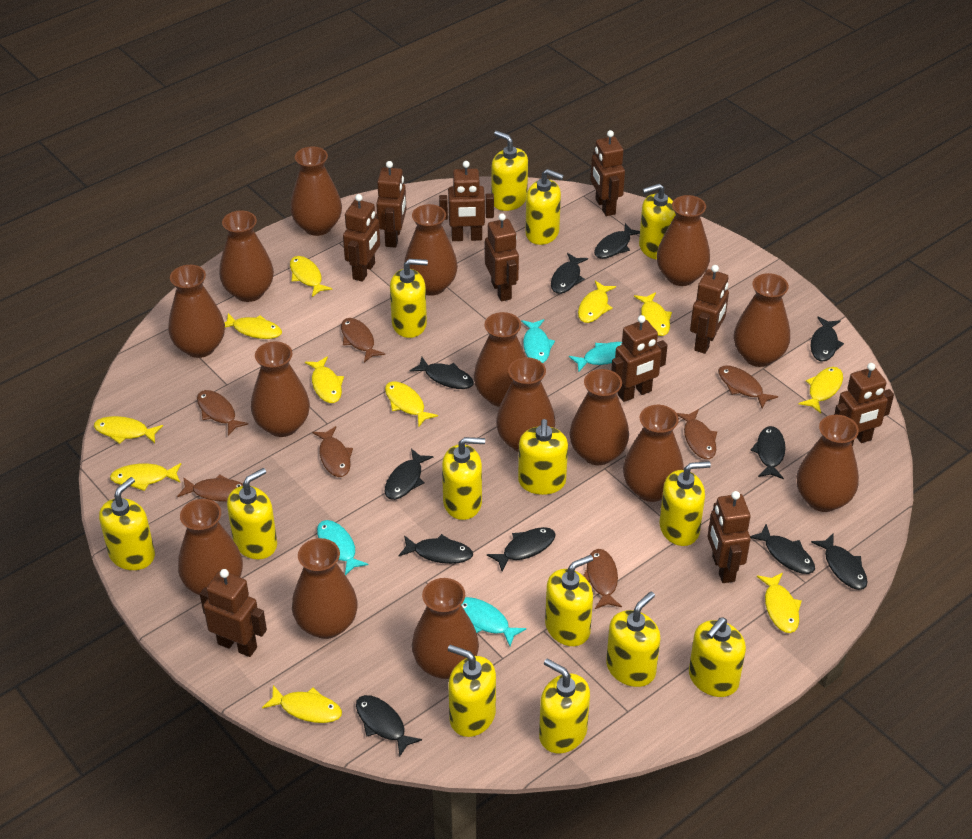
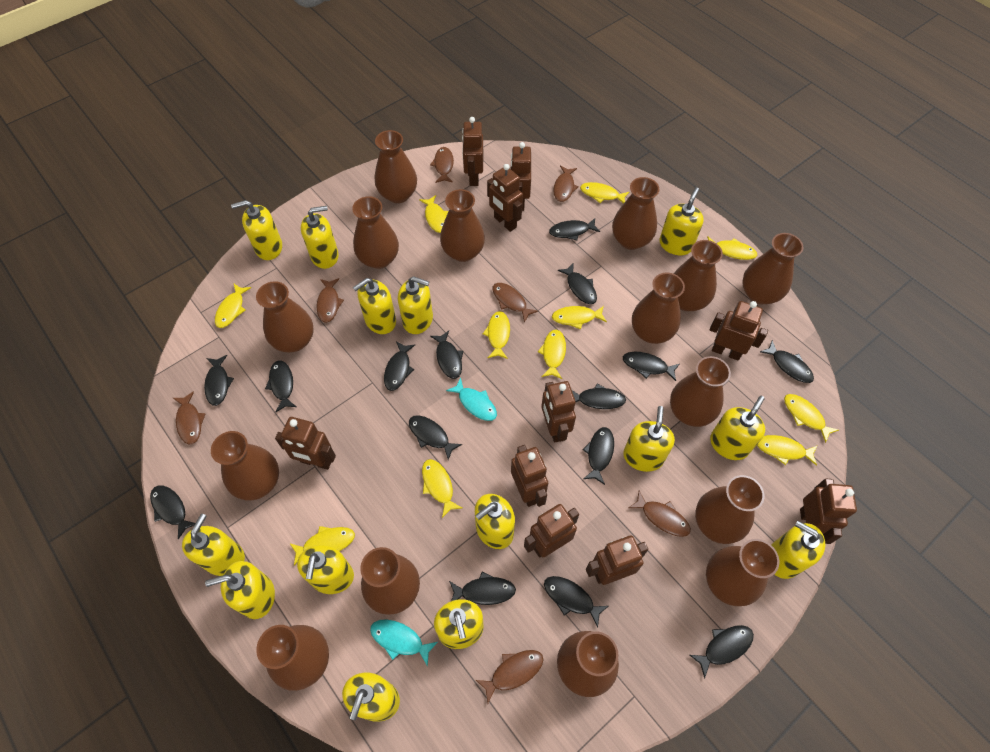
black fish: 11 -> 15
turquoise fish: 4 -> 2

